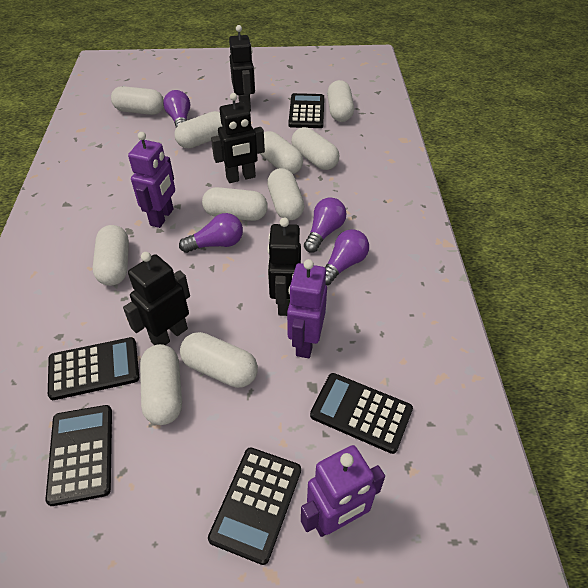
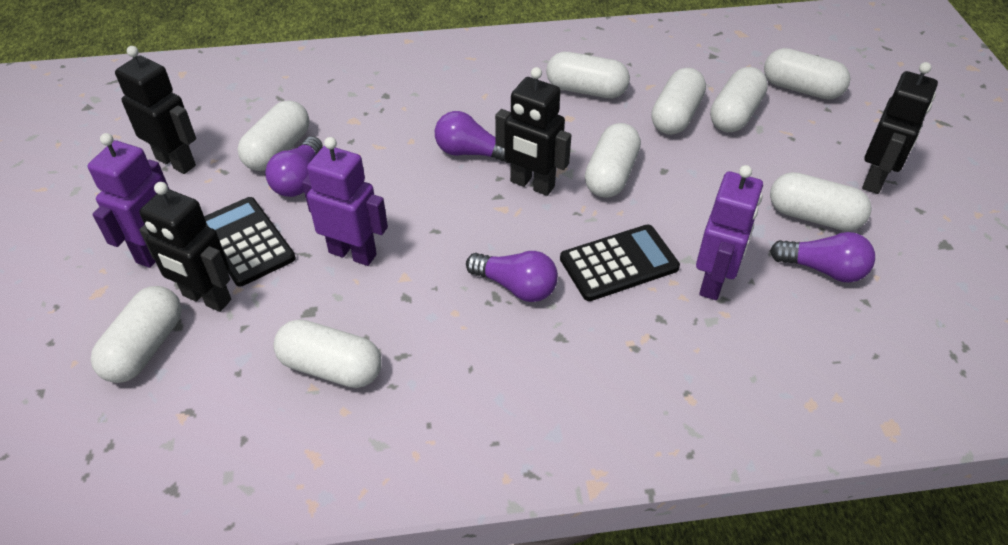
black calculator: 5 -> 2
white capsule: 10 -> 9

